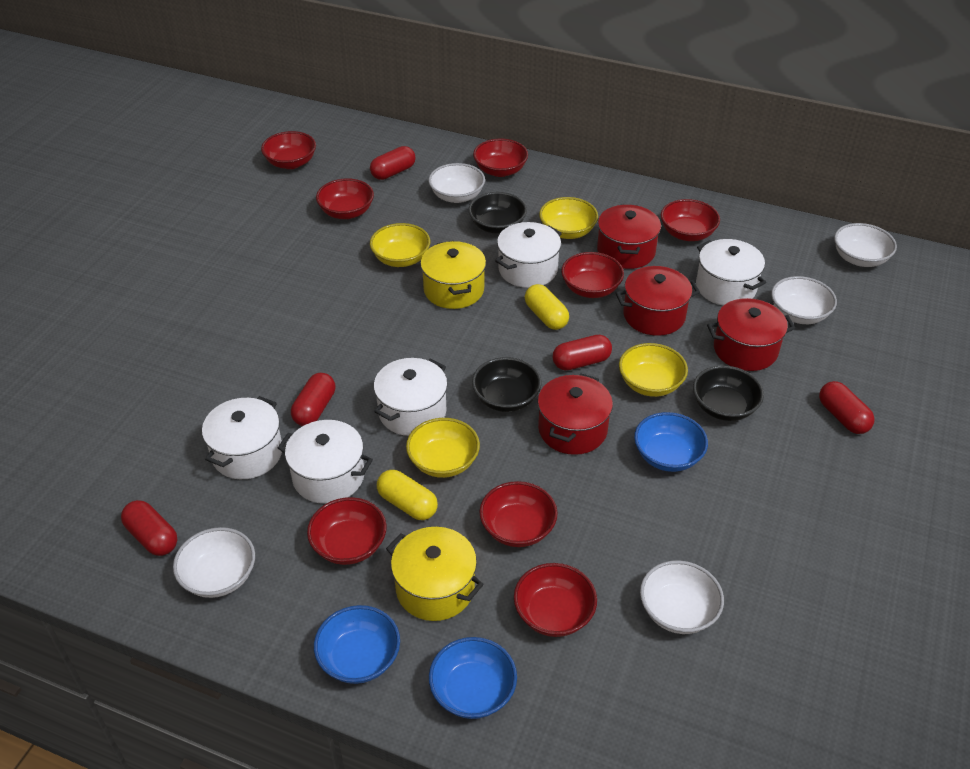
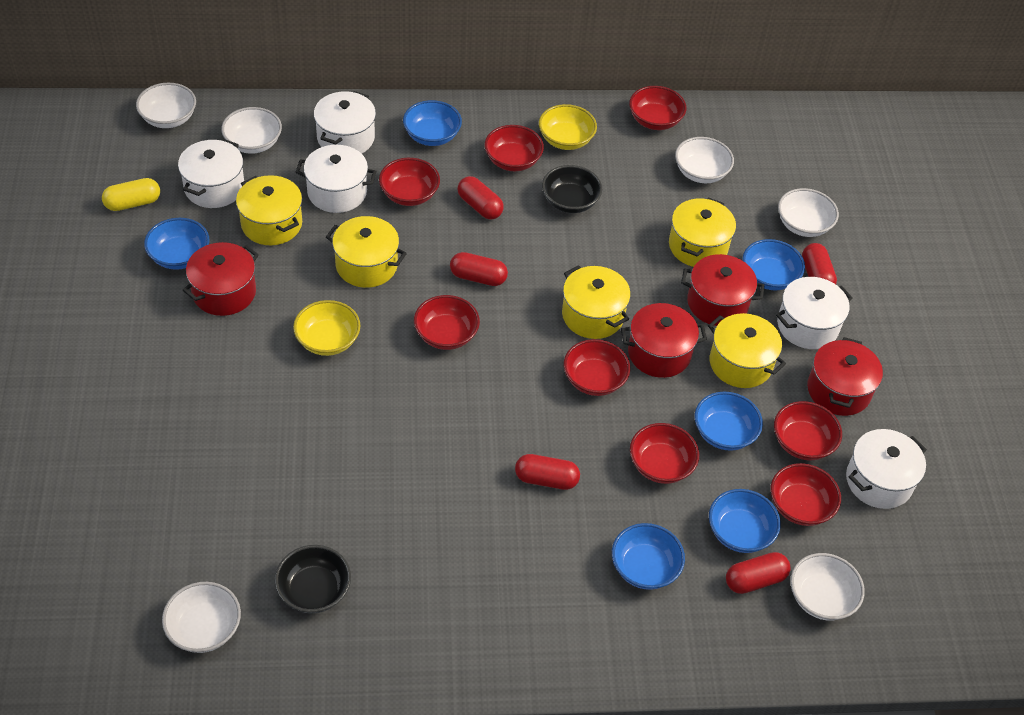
black bowl: 3 -> 2
blue bowl: 3 -> 6
white bowl: 5 -> 6
yellow bowl: 4 -> 2
yellow capsule: 2 -> 1
yellow pot: 2 -> 5

